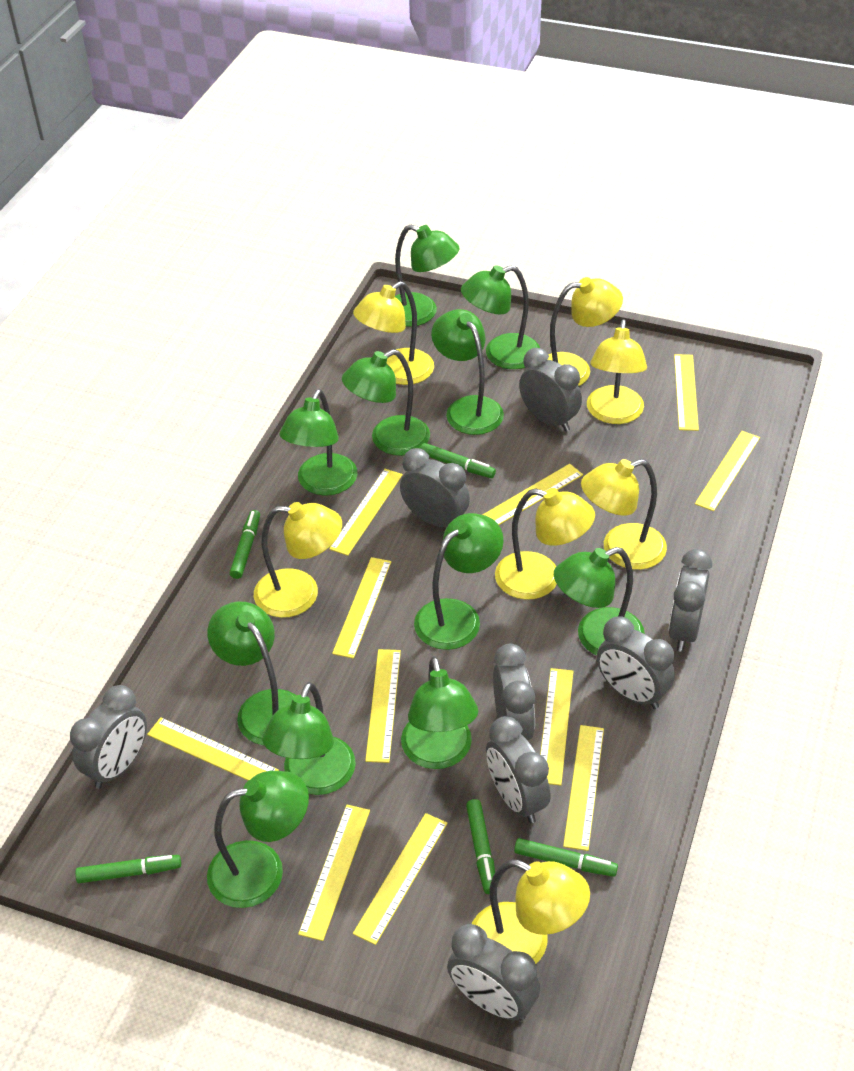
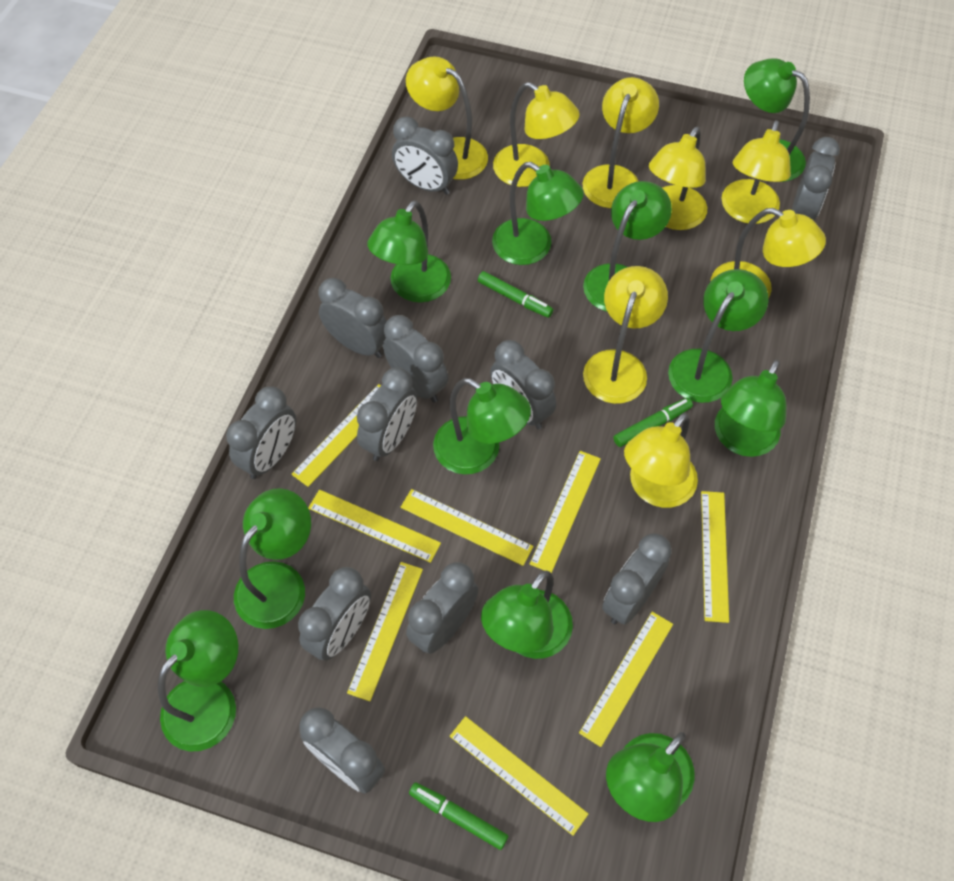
green marker: 5 -> 3
grey clock: 8 -> 11
yellow lamp: 7 -> 8
yellow ruler: 11 -> 8

